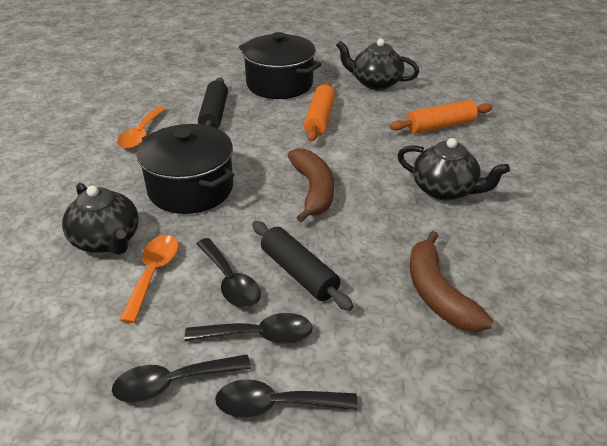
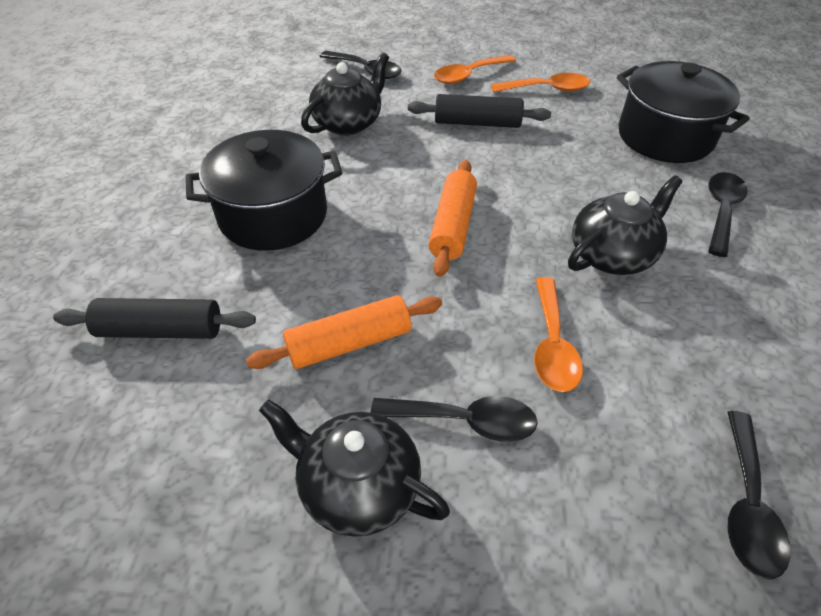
brown banana: 2 -> 0
orange spoon: 2 -> 3

